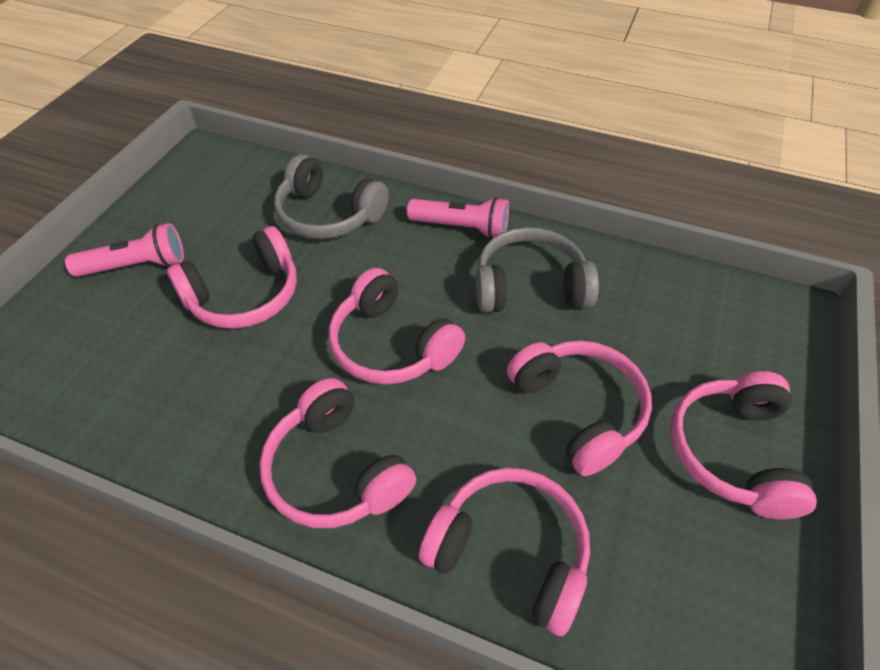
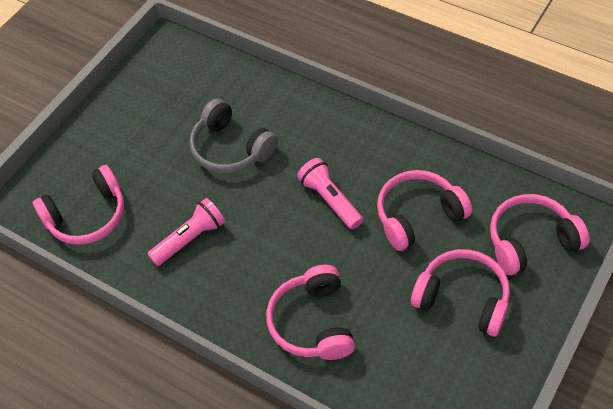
grey headphones: 2 -> 1
pink headphones: 6 -> 5

